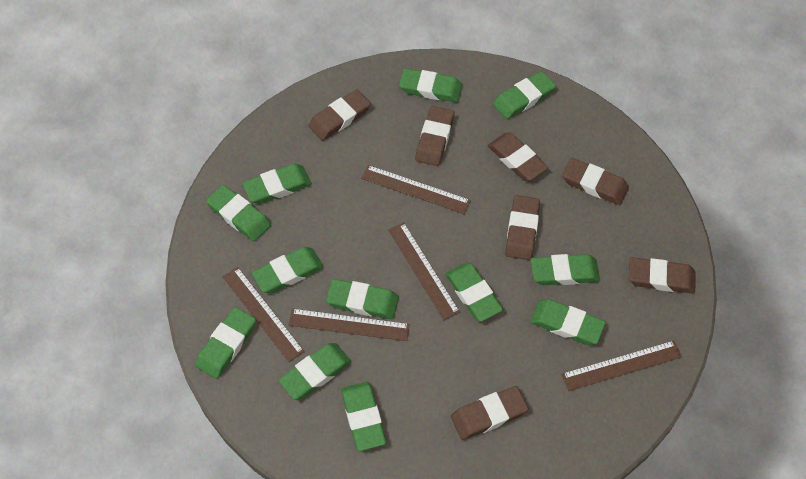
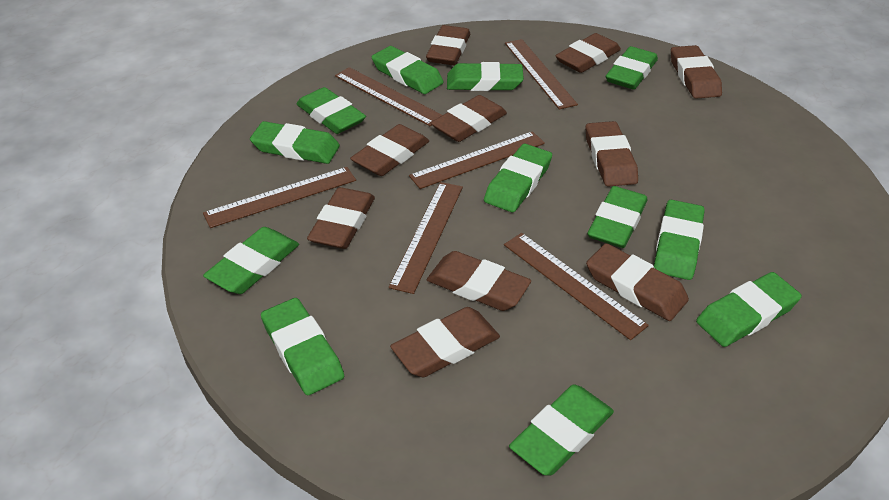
brown eraser: 7 -> 10
brown ruler: 5 -> 6

